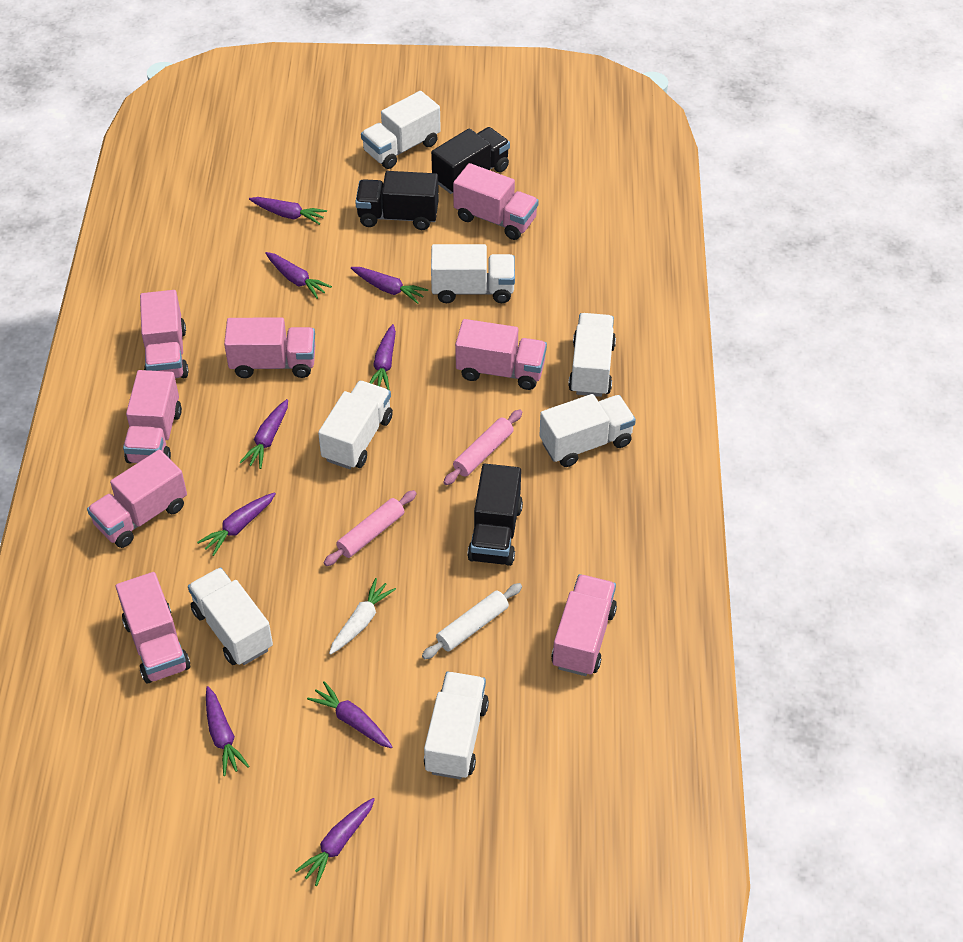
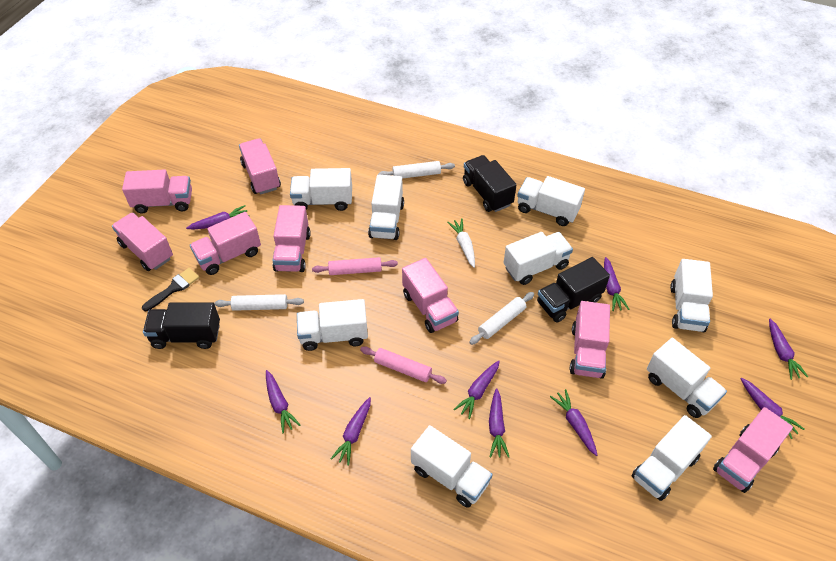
black brush: 0 -> 1
white rolling pin: 1 -> 3
white truck: 7 -> 9

